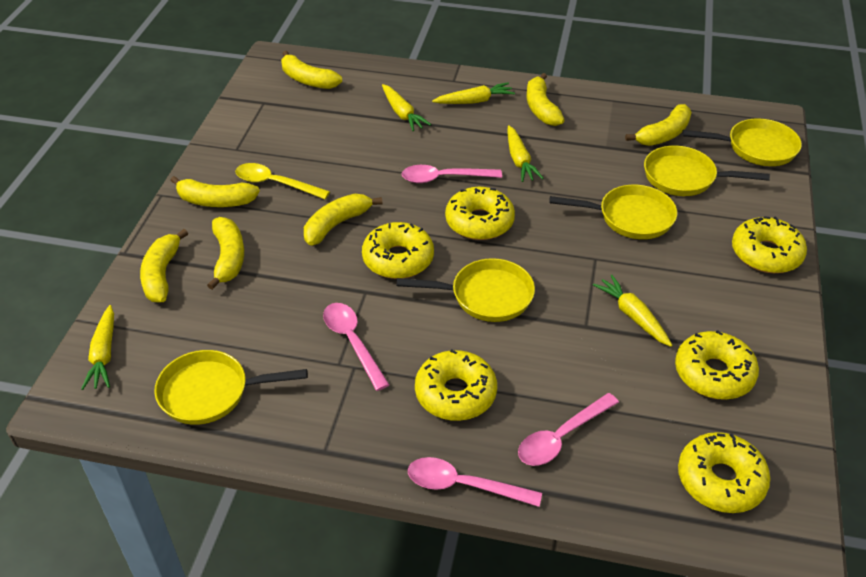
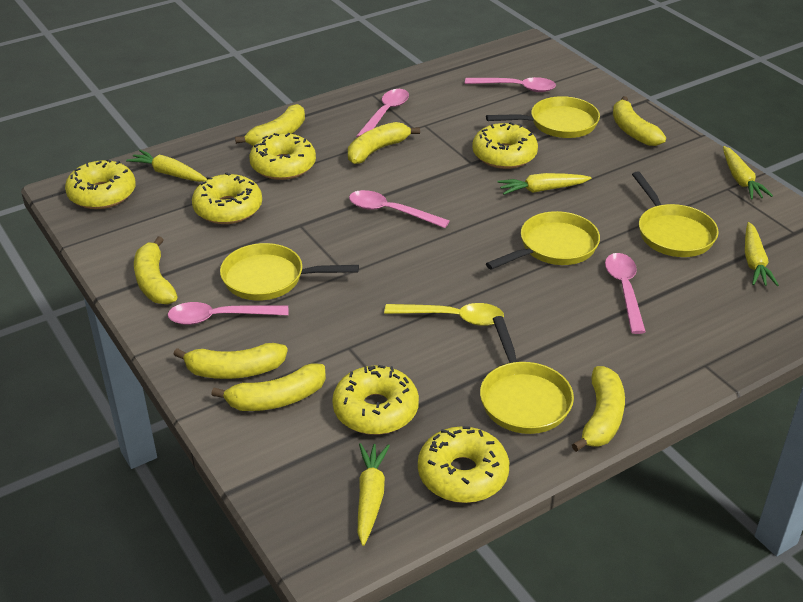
pink spoon: 4 -> 5

